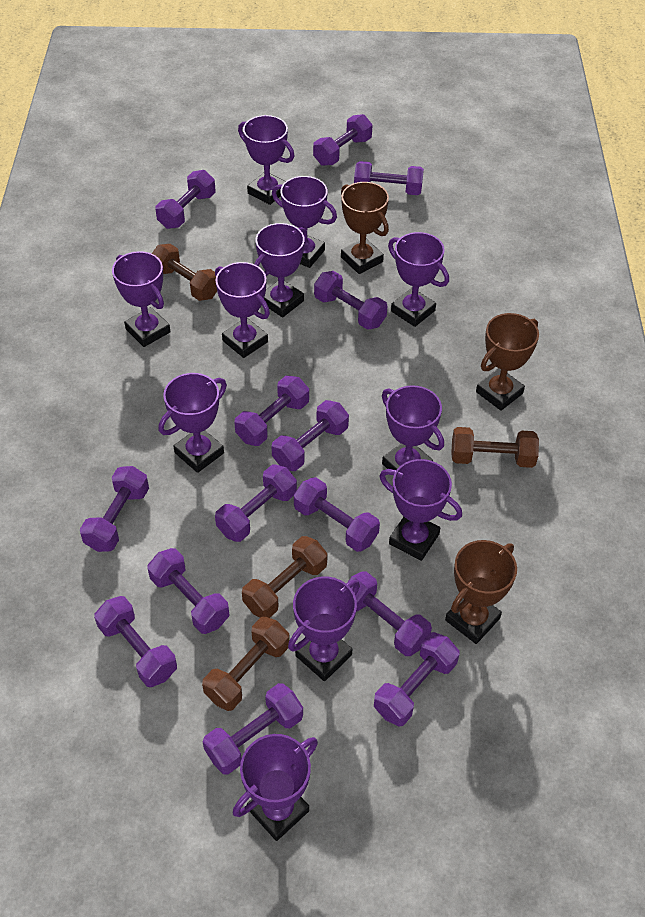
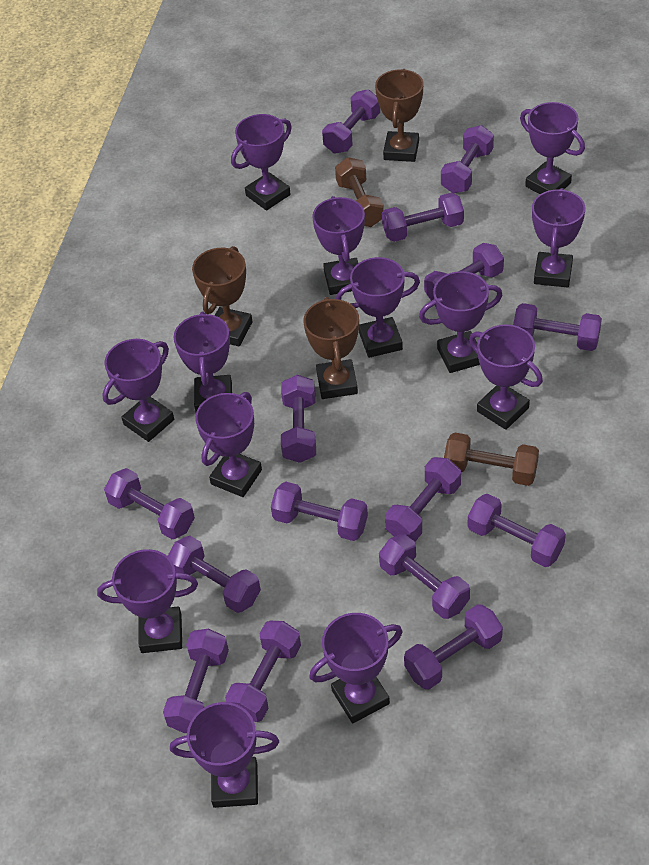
brown dumbbell: 4 -> 2
purple dumbbell: 14 -> 15
purple trophy: 11 -> 13

